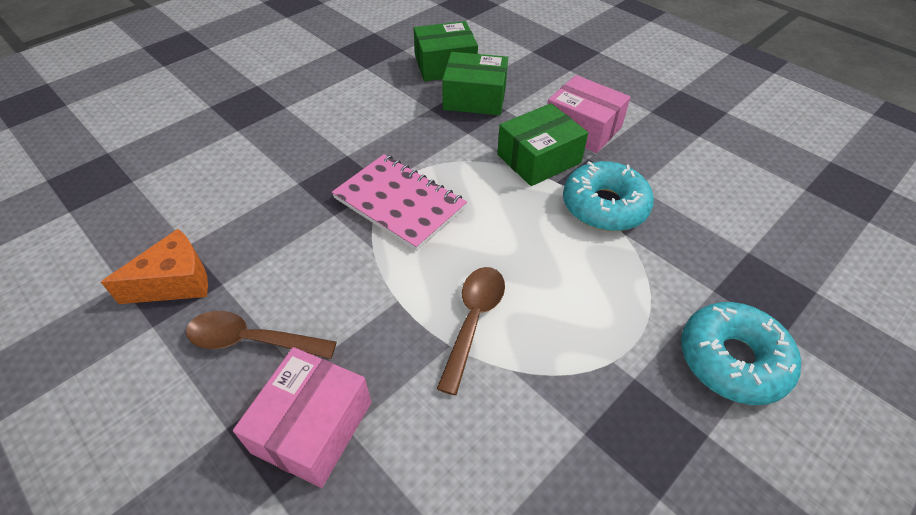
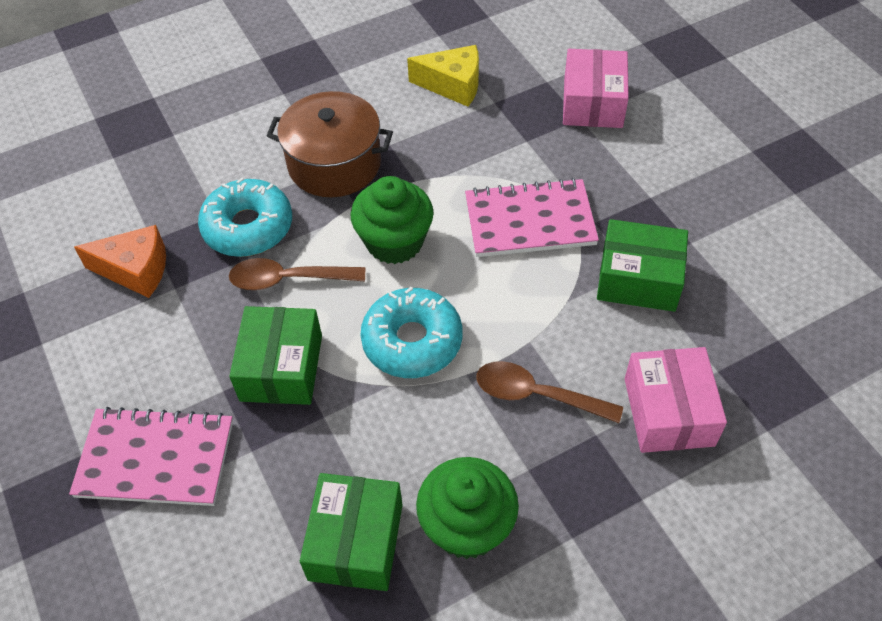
brown pot: 0 -> 1
green cupcake: 0 -> 2
pink notebook: 1 -> 2
yellow cheese: 0 -> 1

